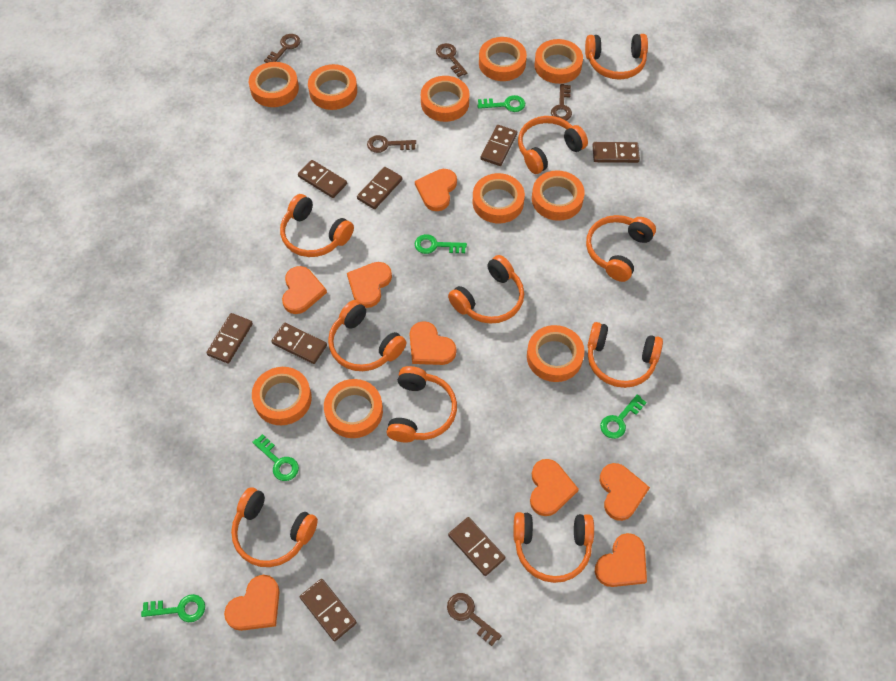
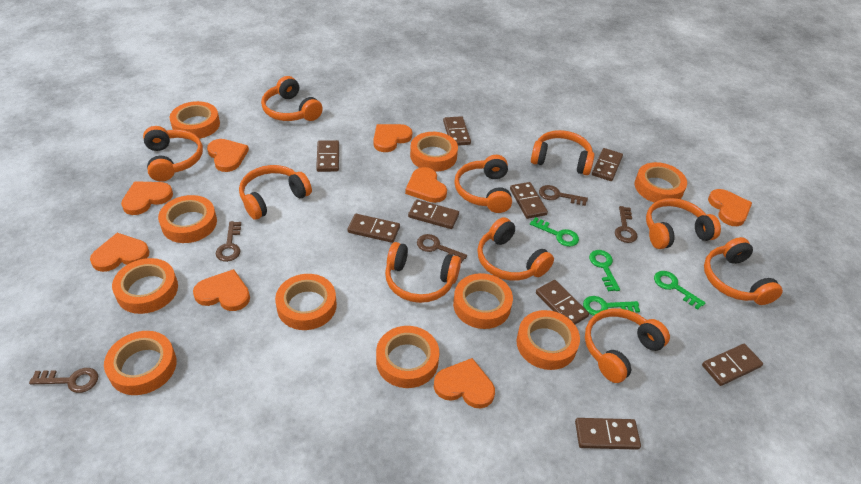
brown domino: 8 -> 9
green key: 5 -> 4

